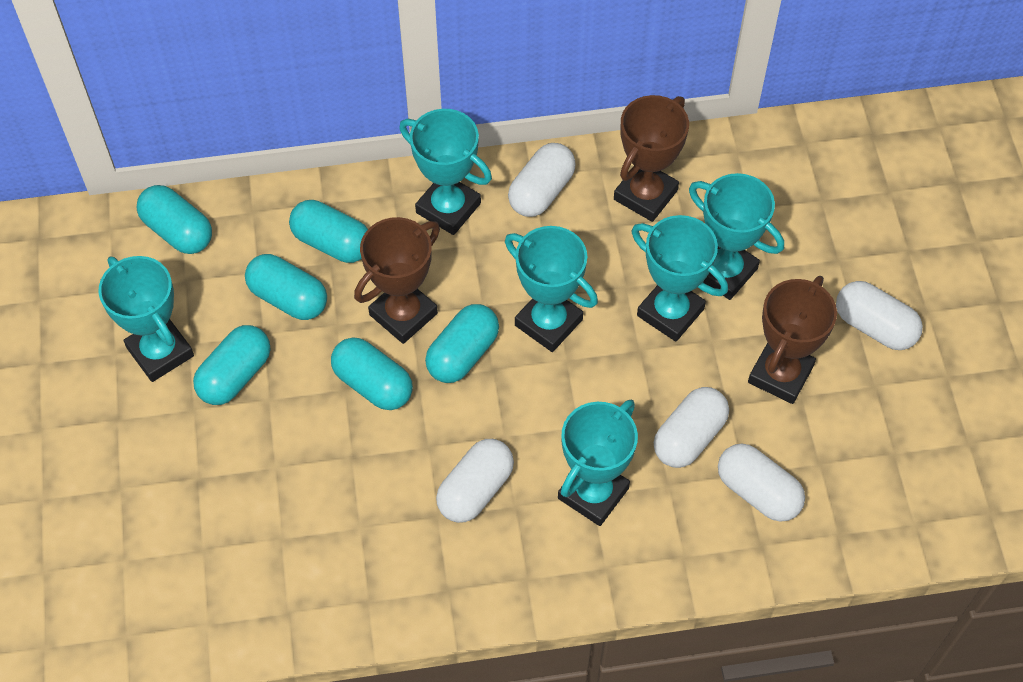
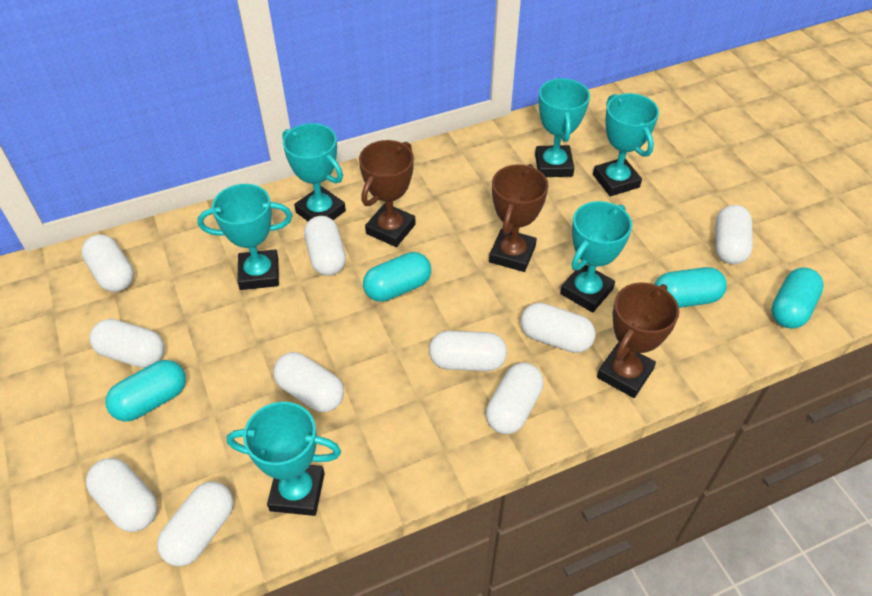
turquoise capsule: 6 -> 4
white capsule: 5 -> 10

